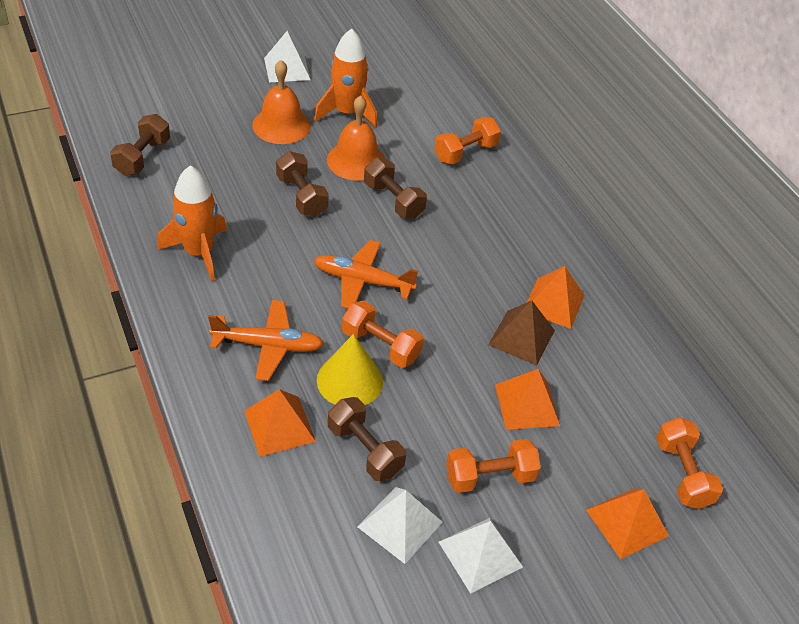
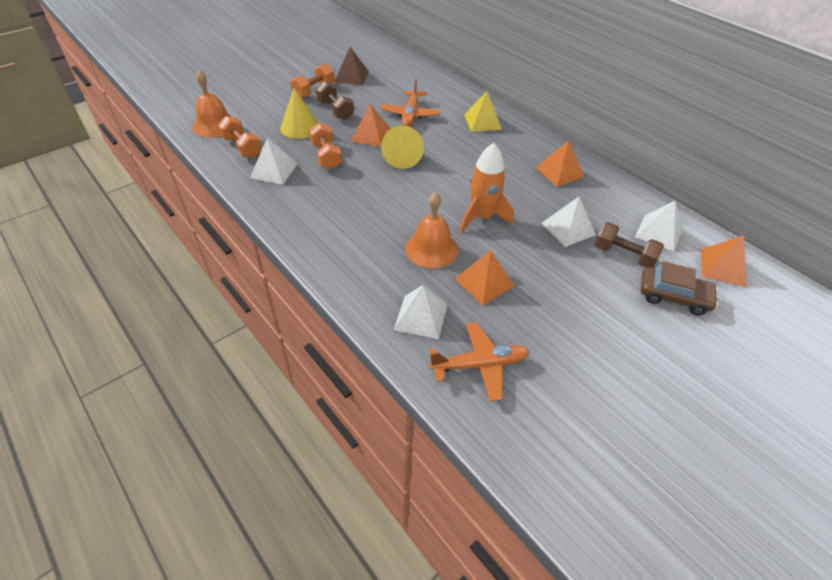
brown car: 0 -> 1
brown dumbbell: 4 -> 2
orange dumbbell: 4 -> 3
orange rocket: 2 -> 1
white pyramid: 3 -> 4
yellow cone: 1 -> 2
yellow pyramid: 0 -> 1

